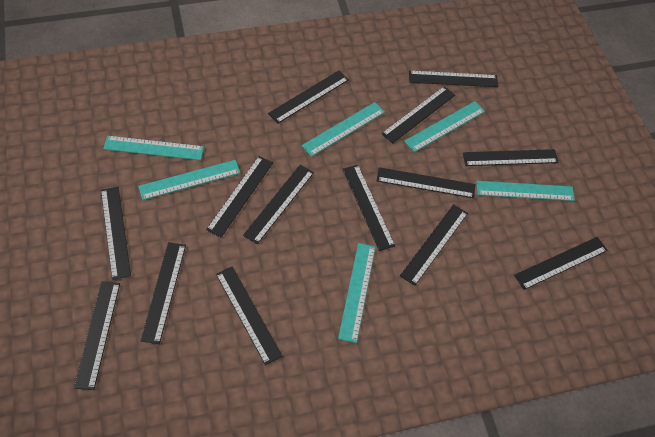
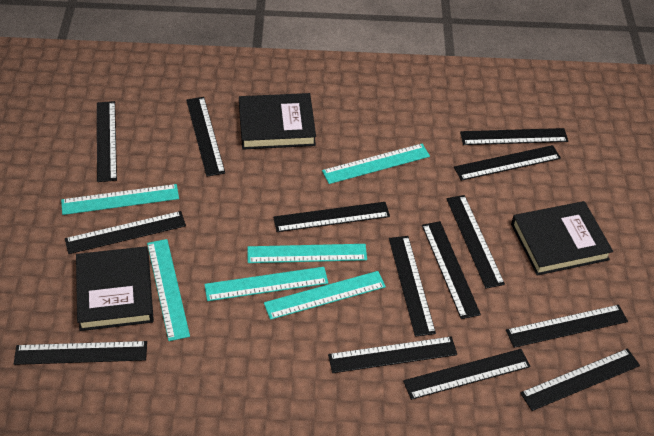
black book: 0 -> 3

